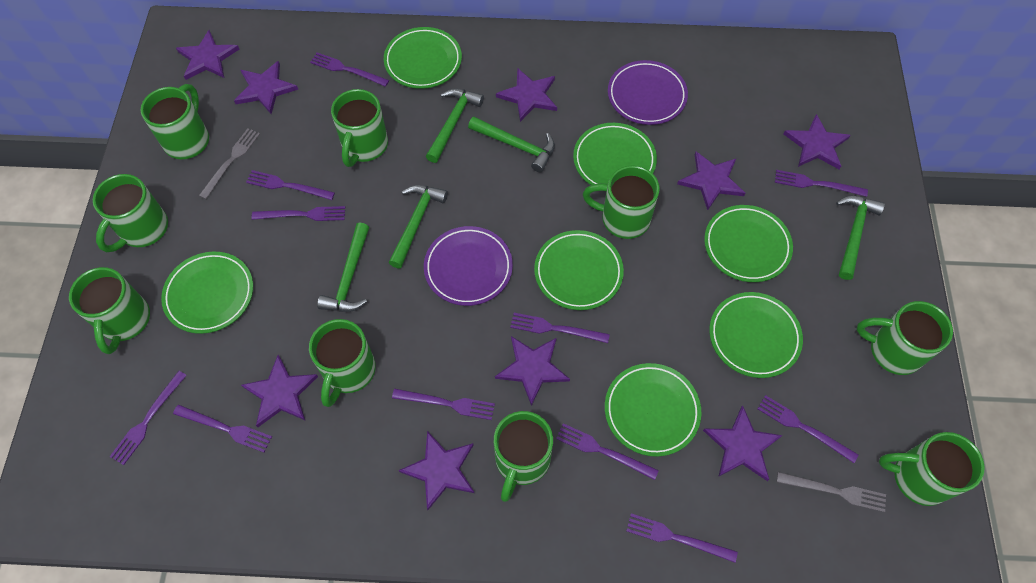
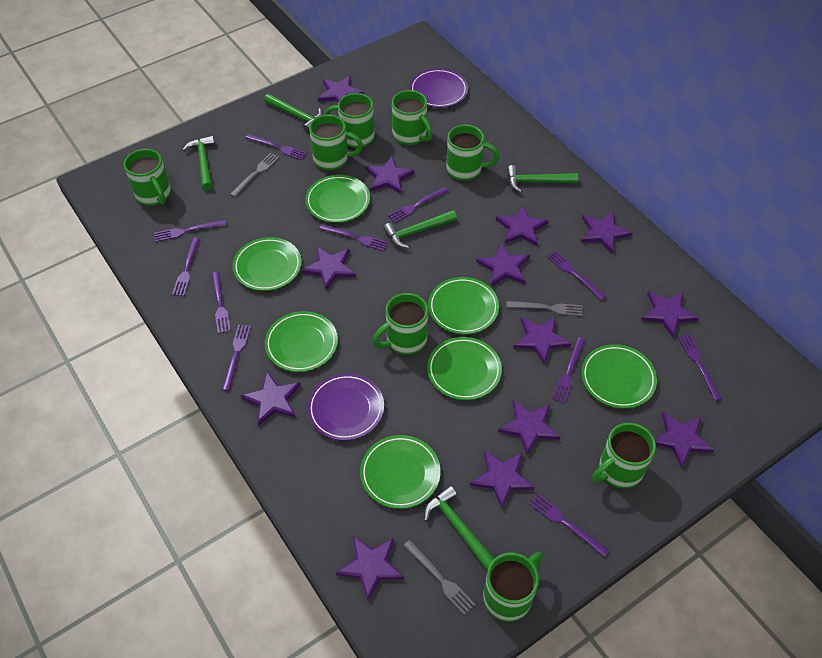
green mug: 9 -> 8
grey fork: 2 -> 3
purple star: 9 -> 13

